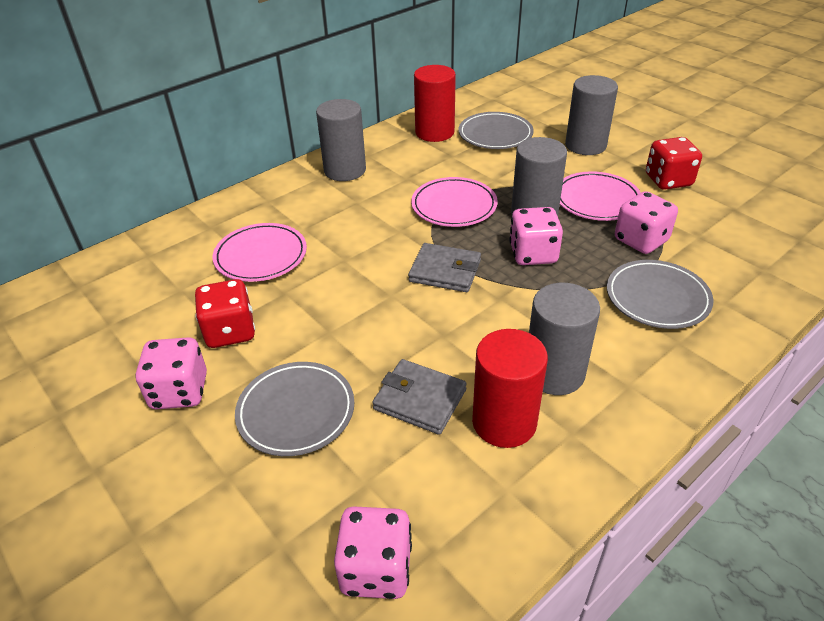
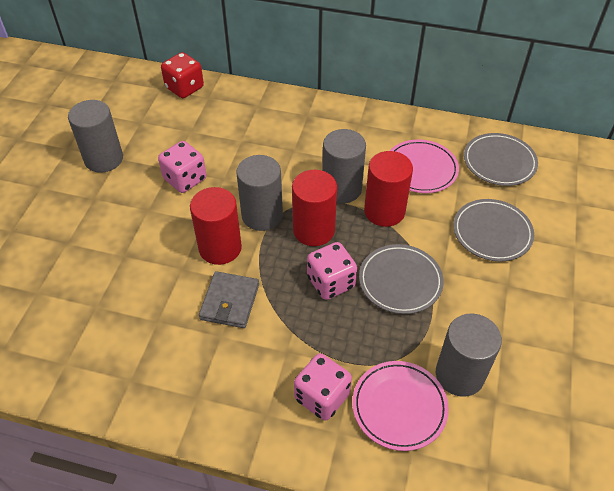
grey wallet: 2 -> 1
pink dice: 4 -> 3
pink plate: 3 -> 2
red cylinder: 2 -> 3
red dice: 2 -> 1

